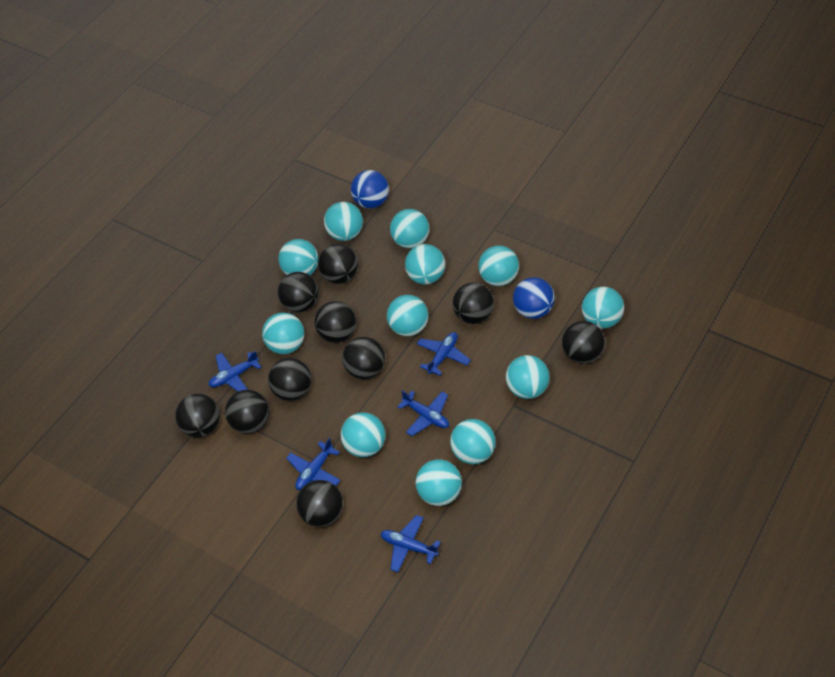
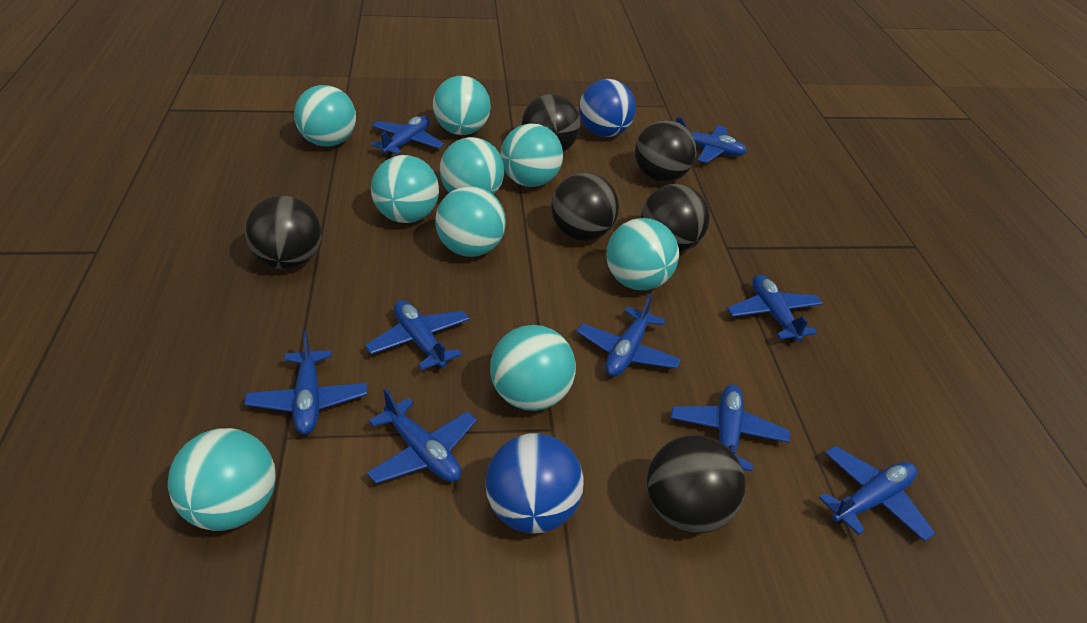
black ball: 10 -> 6
blue plane: 5 -> 9
turquoise ball: 12 -> 9

